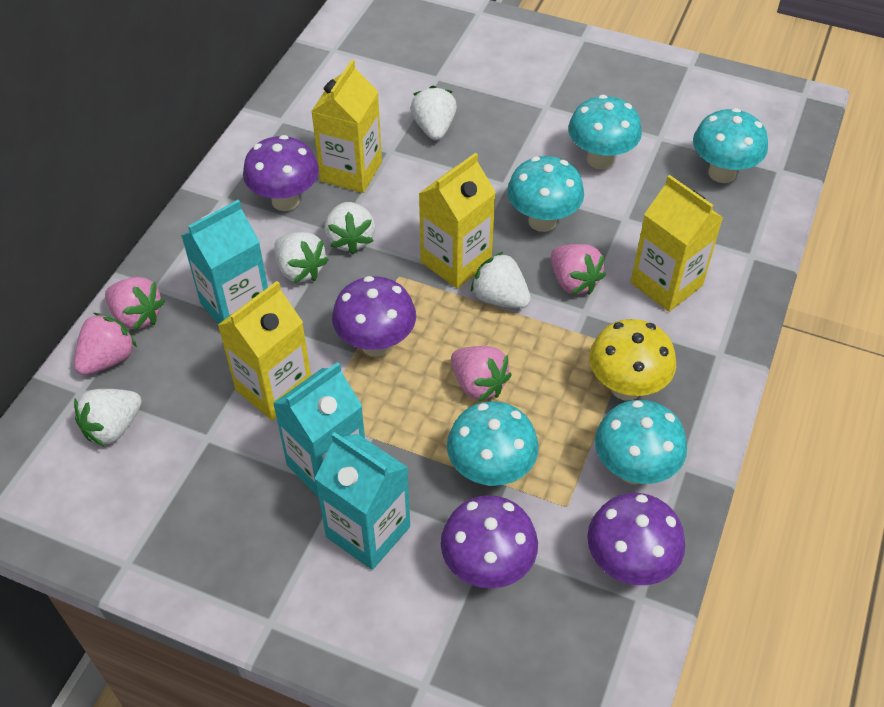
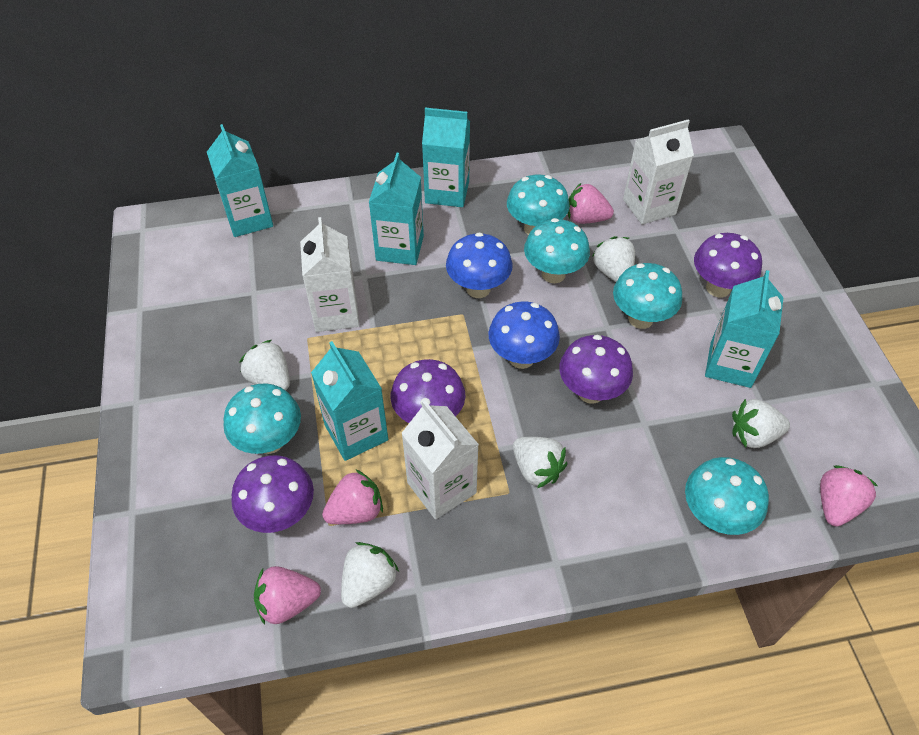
blue mushroom: 0 -> 2
turquoise carton: 3 -> 5
white carton: 0 -> 3
yellow carton: 4 -> 0
yellow mushroom: 1 -> 0

